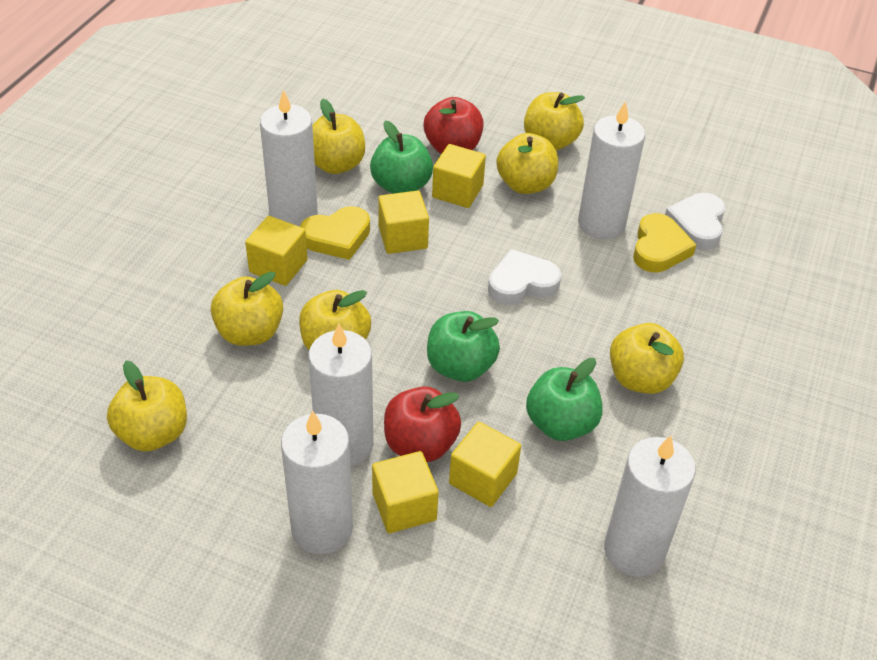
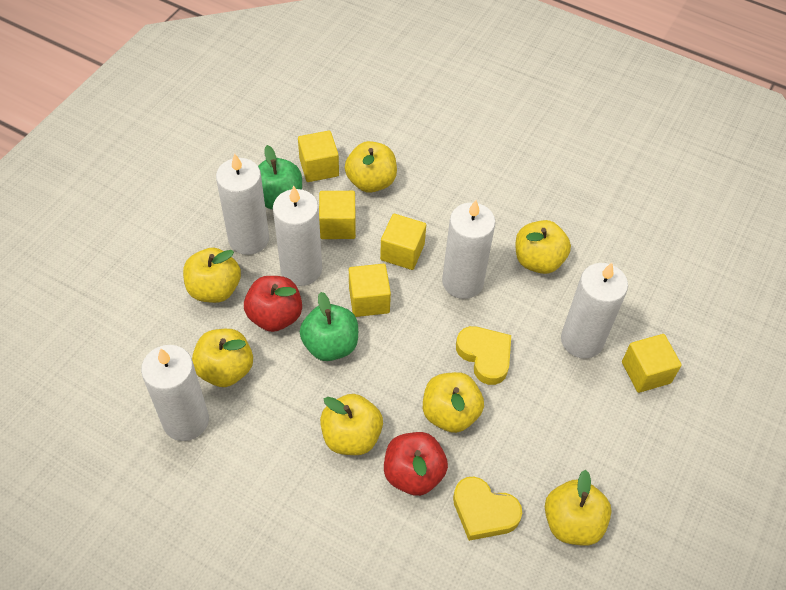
green apple: 3 -> 2
white heart: 2 -> 0

